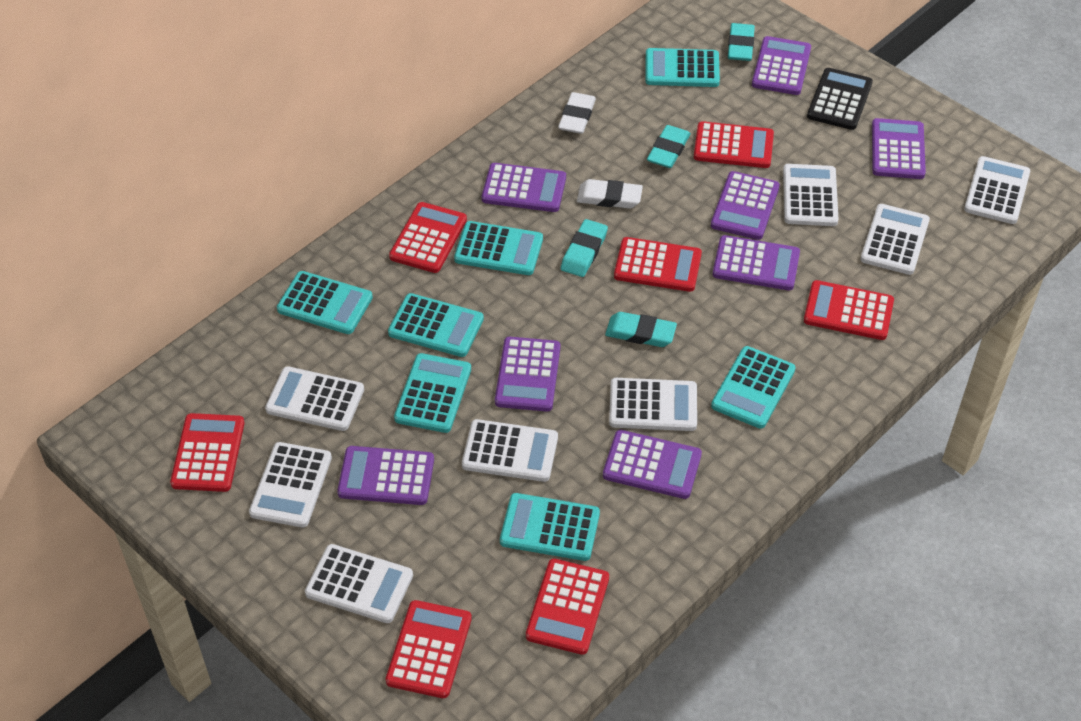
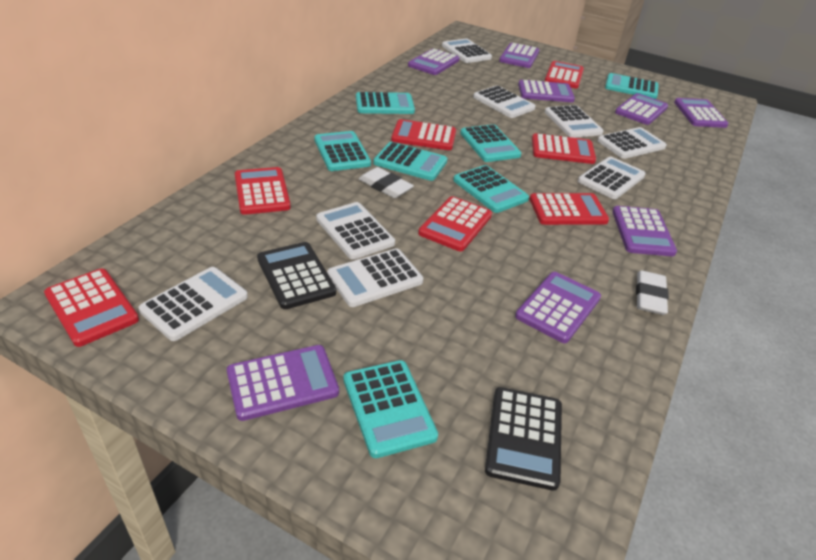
black calculator: 1 -> 2
turquoise eraser: 4 -> 0

